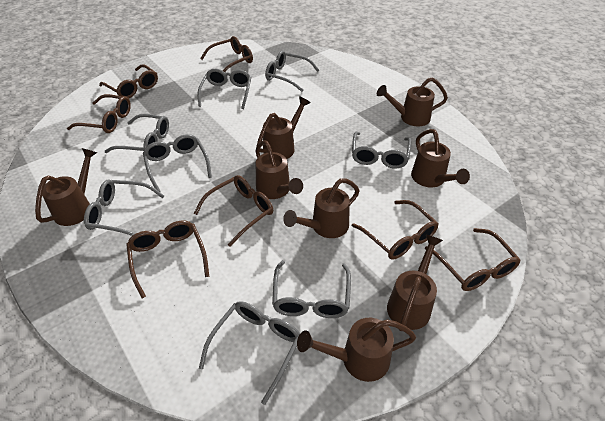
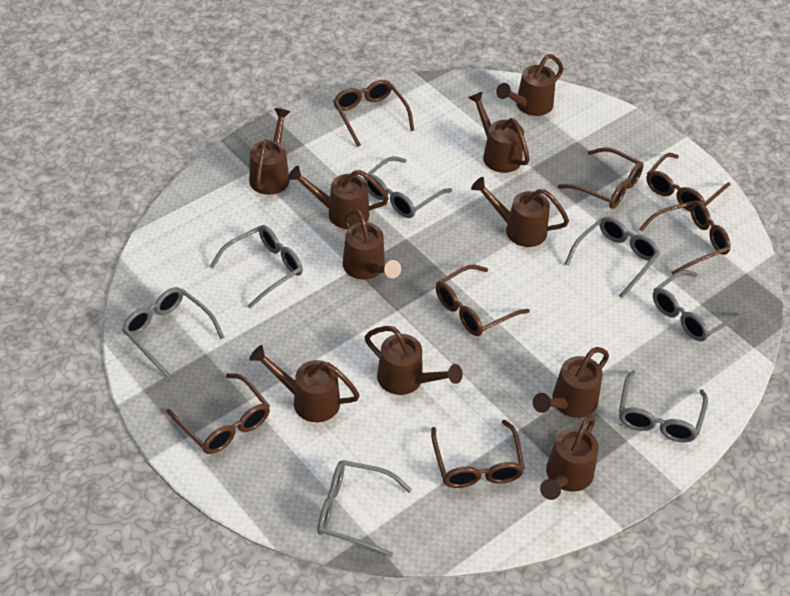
brown watering can: 8 -> 10
grey glasses: 8 -> 7

